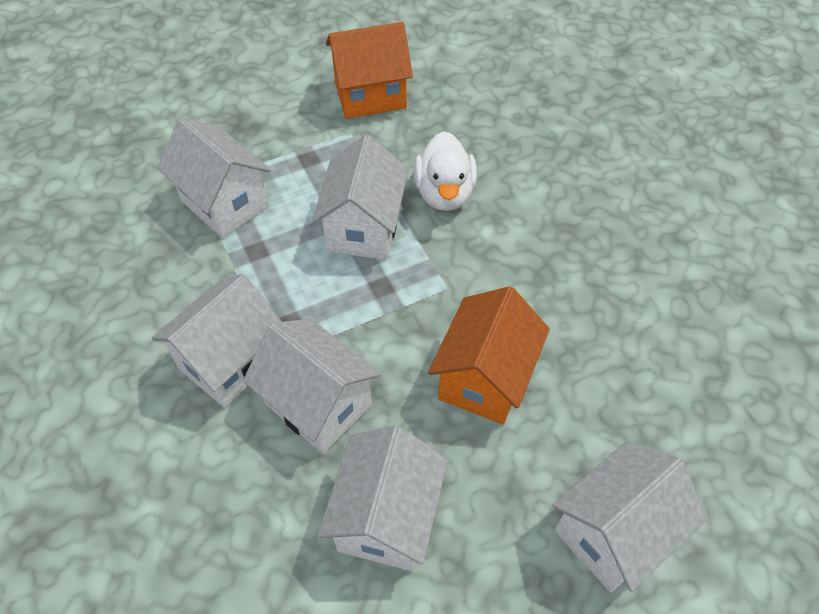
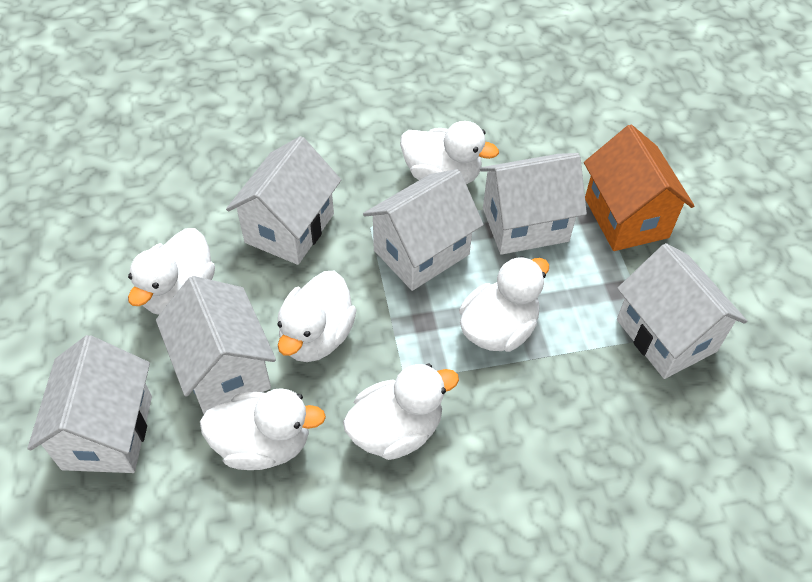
orange house: 2 -> 1
white duck: 1 -> 6

